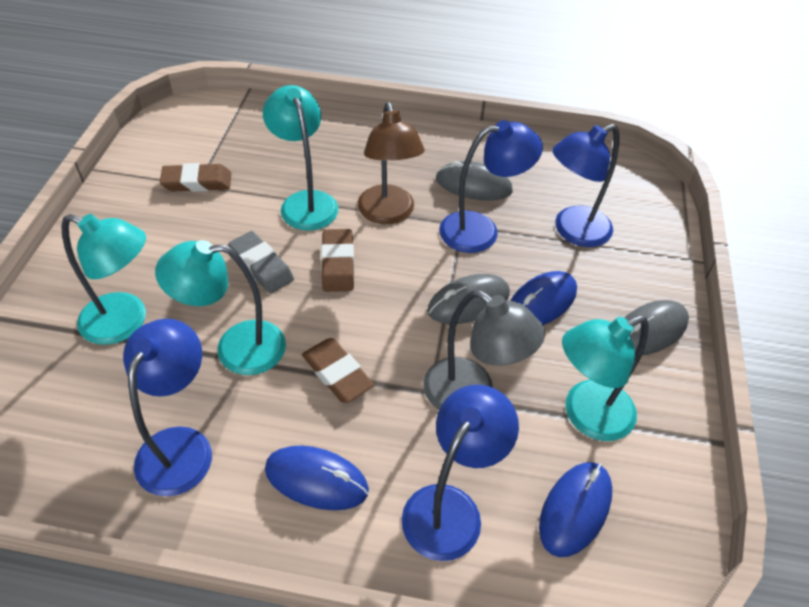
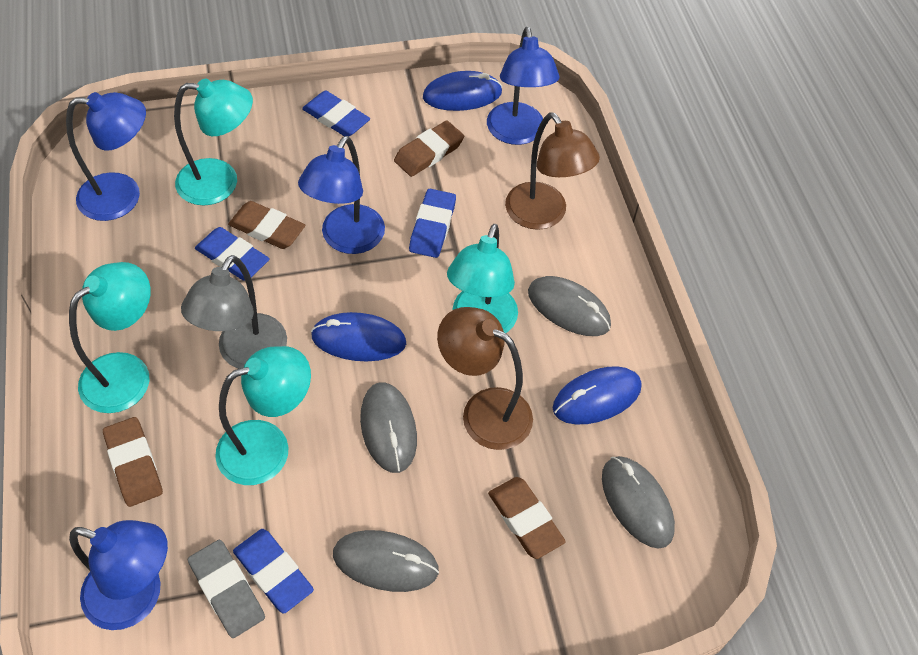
blue eraser: 0 -> 4
brown eraser: 3 -> 4
brown lamp: 1 -> 2
grey mouse: 3 -> 4

